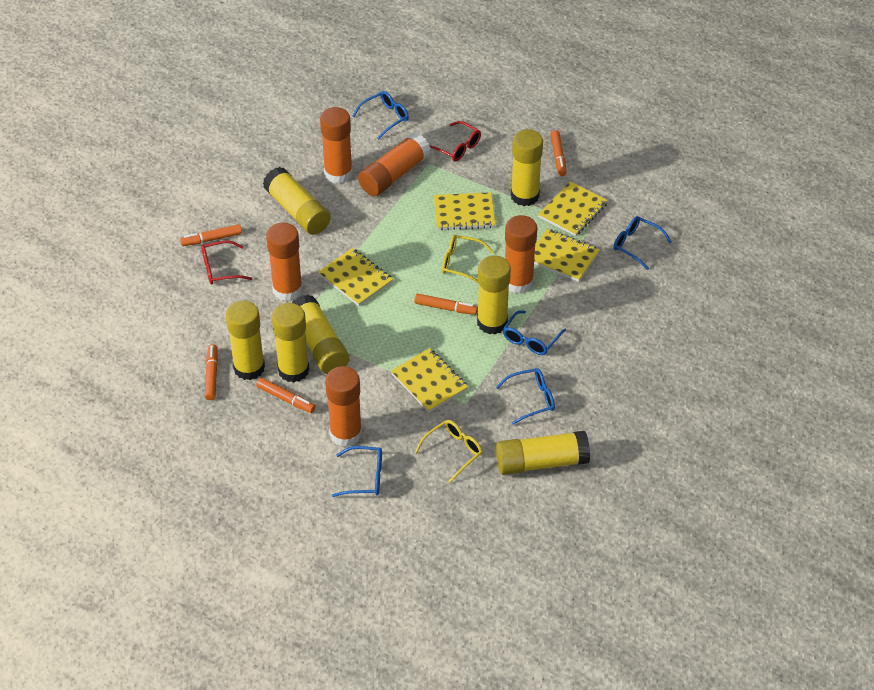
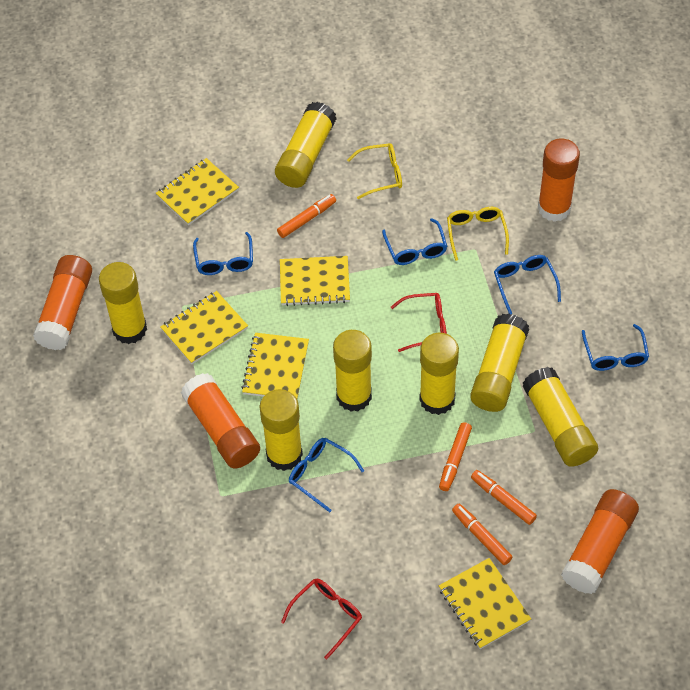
orange glue stick: 5 -> 4
orange marker: 5 -> 4

